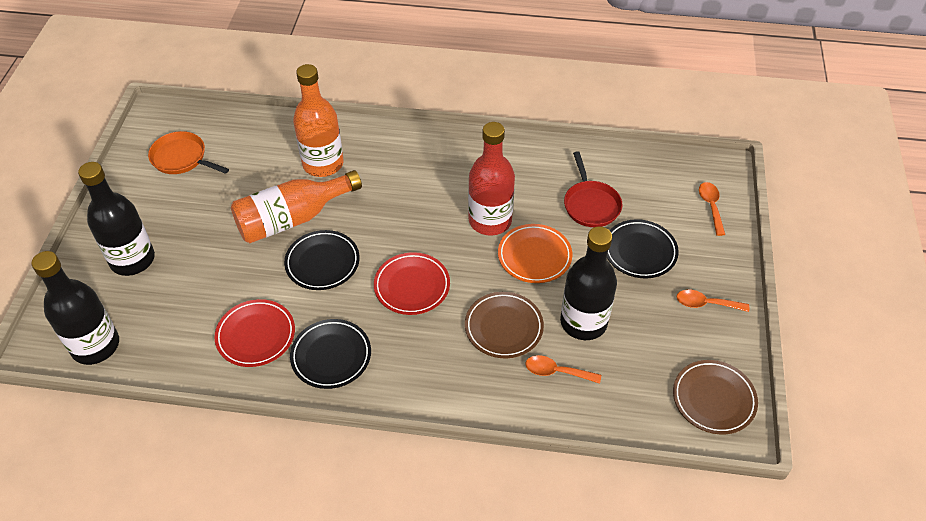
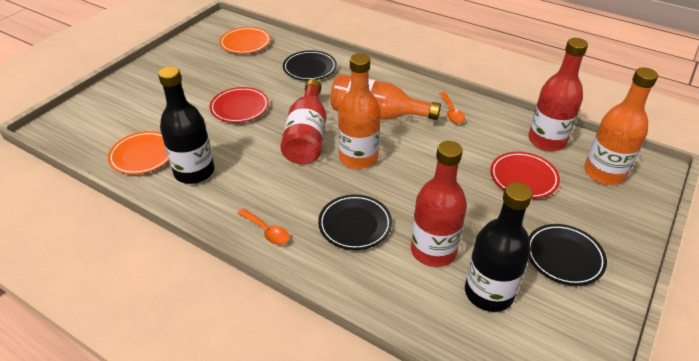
black bottle: 3 -> 2
brown plate: 2 -> 0
orange bottle: 2 -> 3
orange pan: 1 -> 0
orange plate: 1 -> 2
orange spoon: 3 -> 2
red bottle: 1 -> 3
red pan: 1 -> 0

